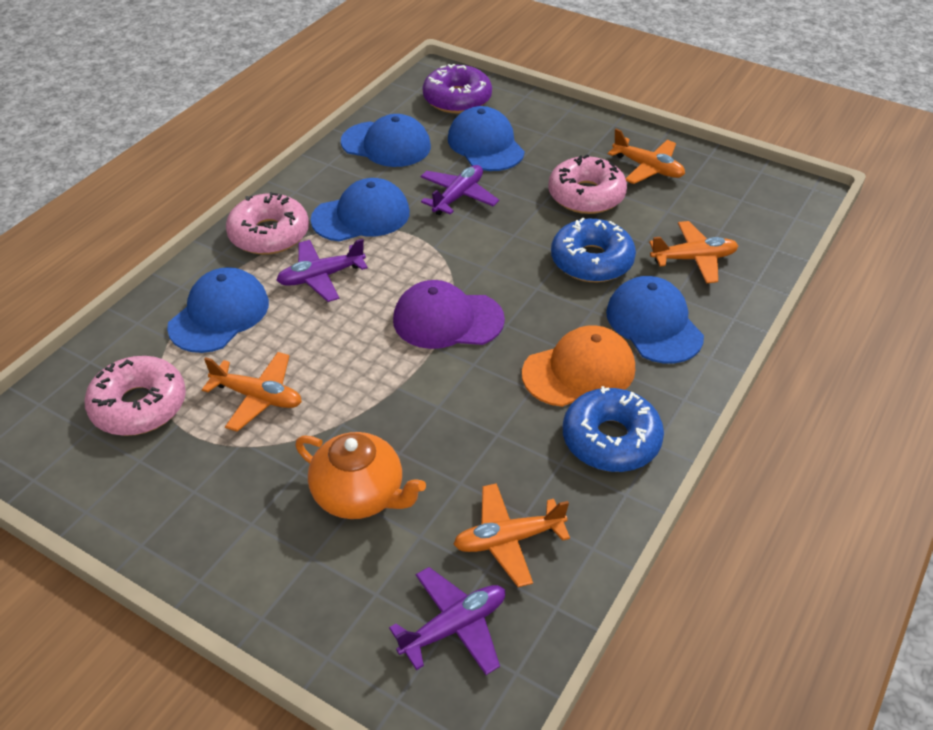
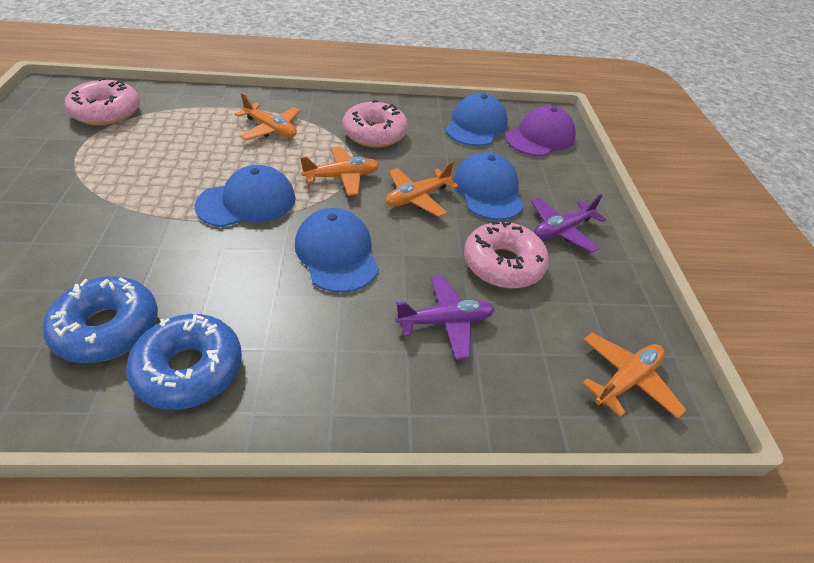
blue cap: 5 -> 4
orange cap: 1 -> 0
orange teapot: 1 -> 0
purple donut: 1 -> 0
purple plane: 3 -> 2

